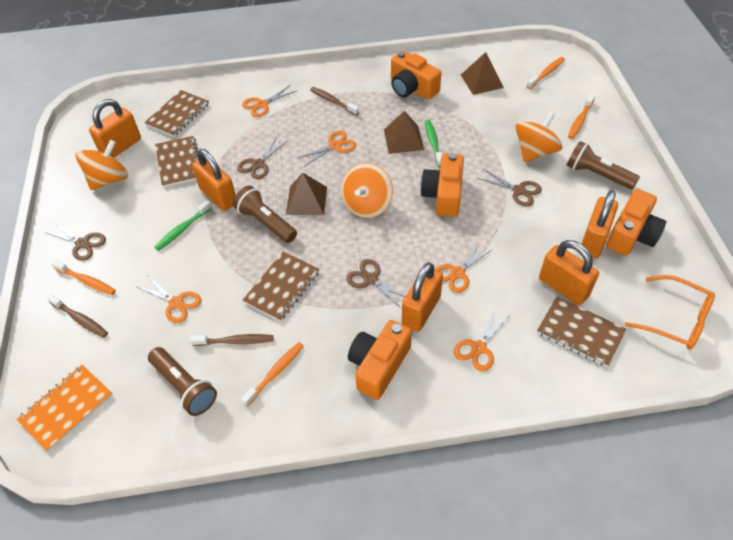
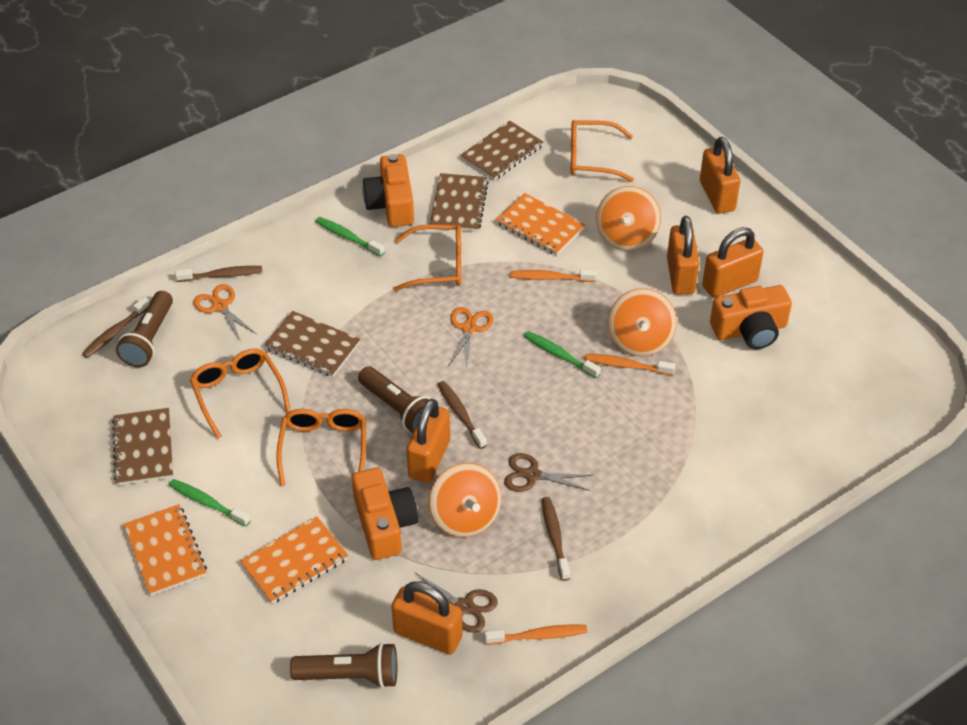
brown pyramid: 3 -> 0
brown scissors: 4 -> 2
brown toothbrush: 3 -> 4
green toothbrush: 2 -> 3
orange camera: 4 -> 3
orange glasses: 1 -> 4
orange notebook: 1 -> 3
orange scissors: 5 -> 2
orange toothbrush: 4 -> 3

